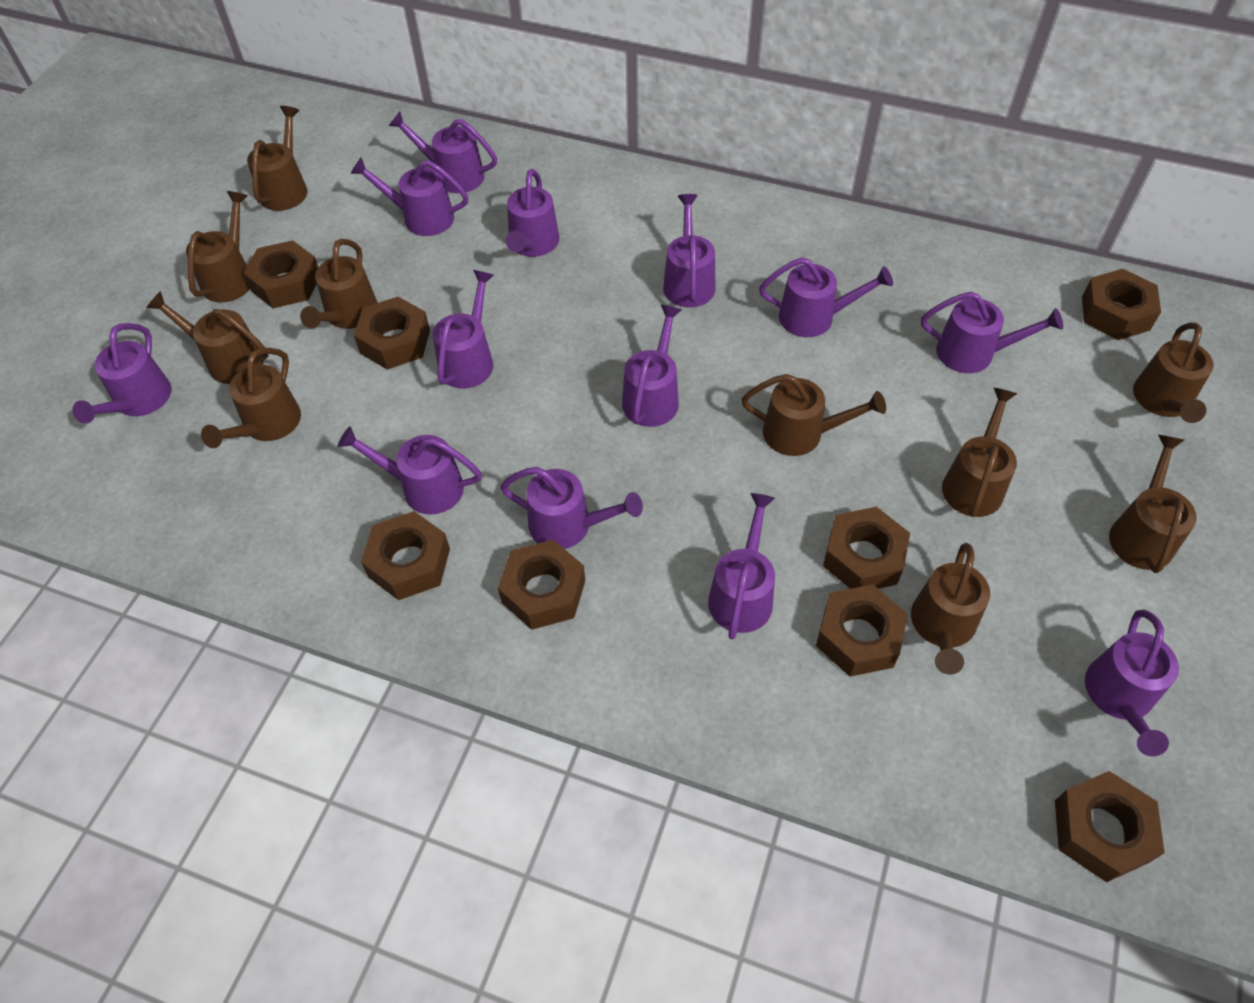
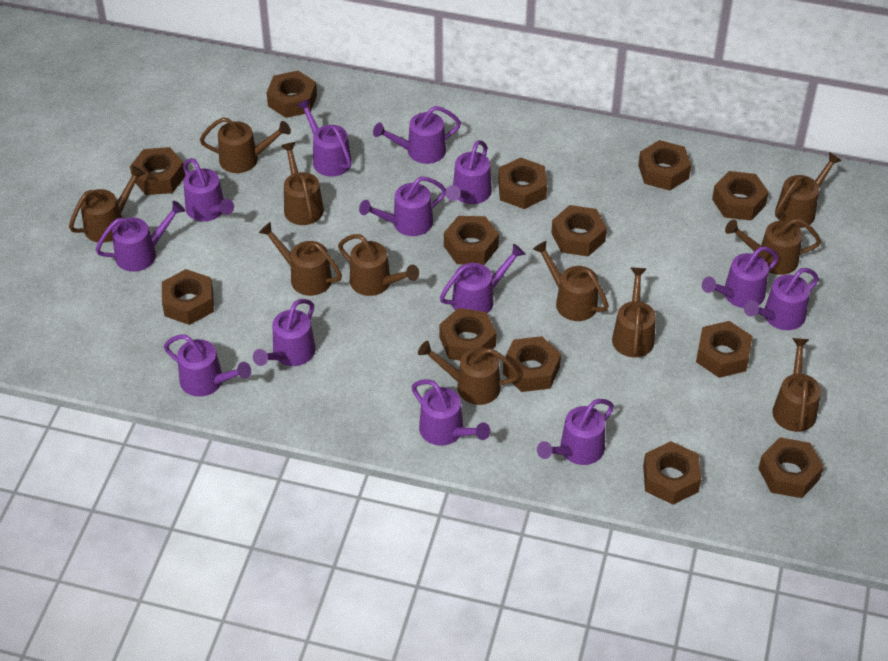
brown nut: 8 -> 13
brown watering can: 10 -> 11

